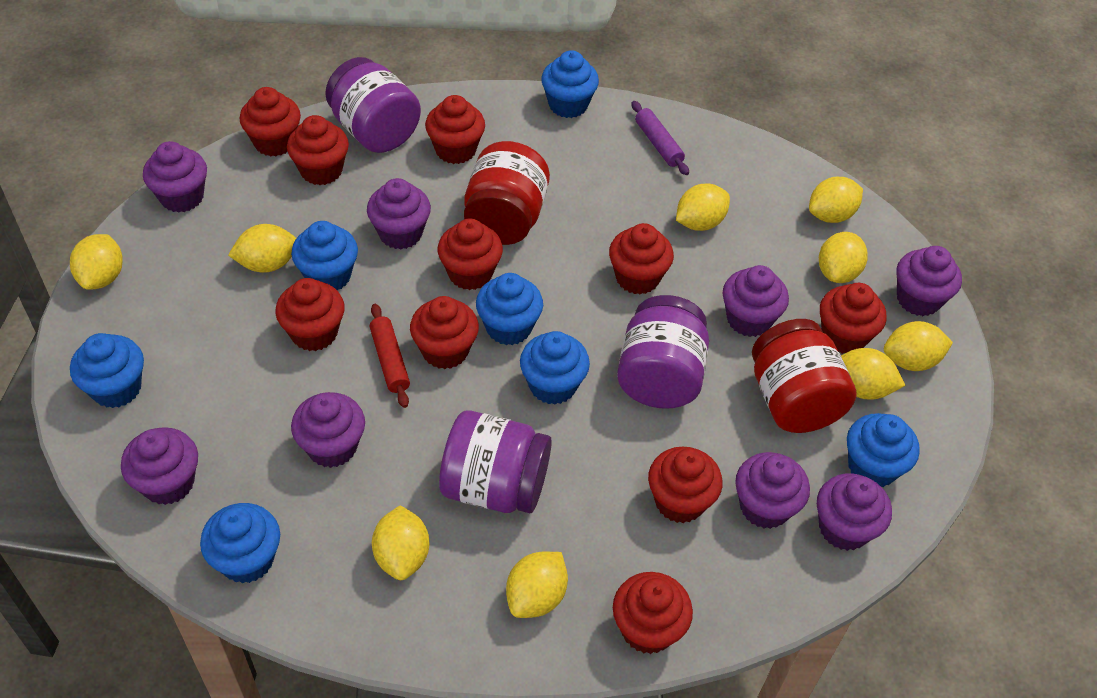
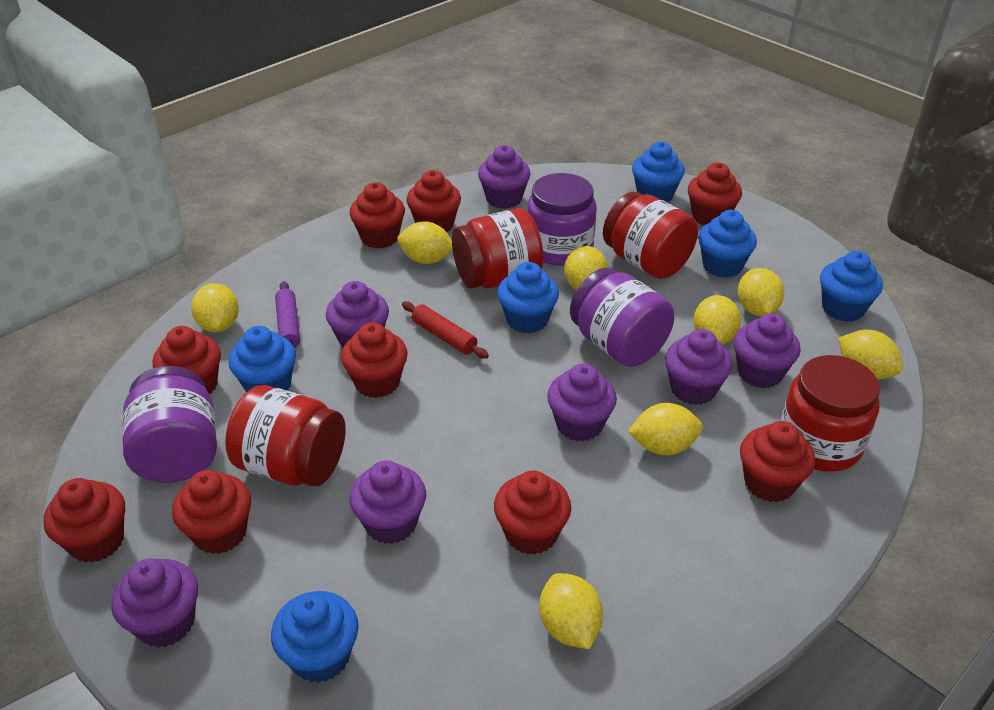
blue cupcake: 7 -> 6
purple cupcake: 8 -> 7
red cupcake: 10 -> 9
red jar: 2 -> 4
yellow lemon: 9 -> 8

